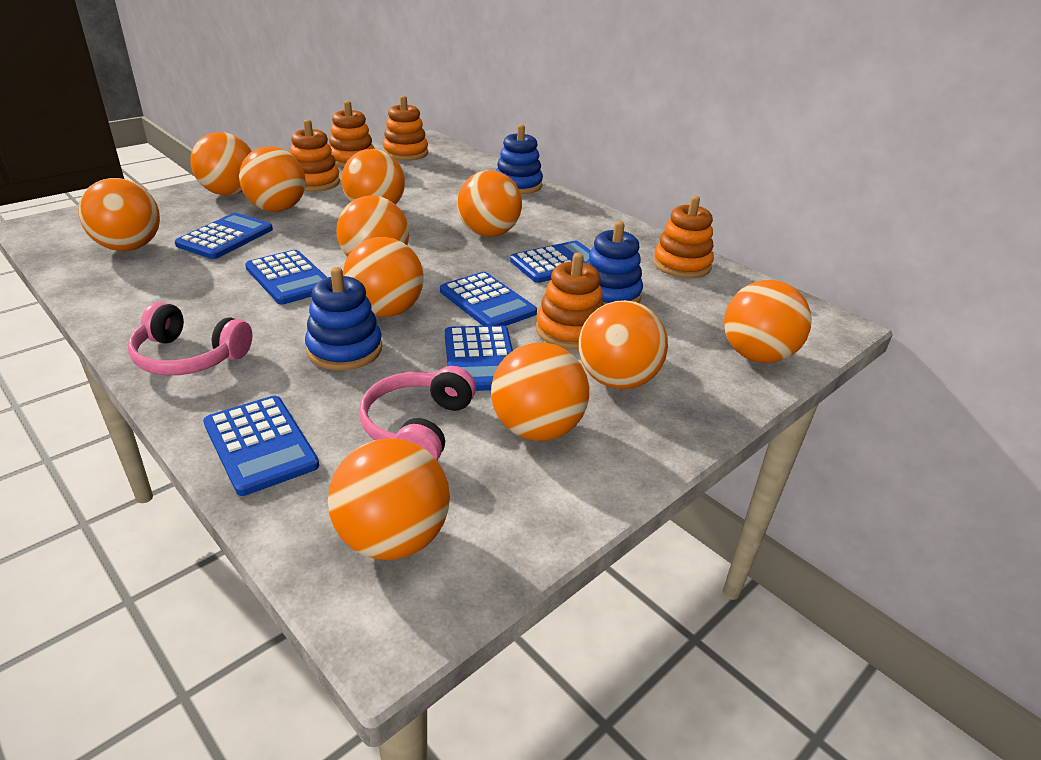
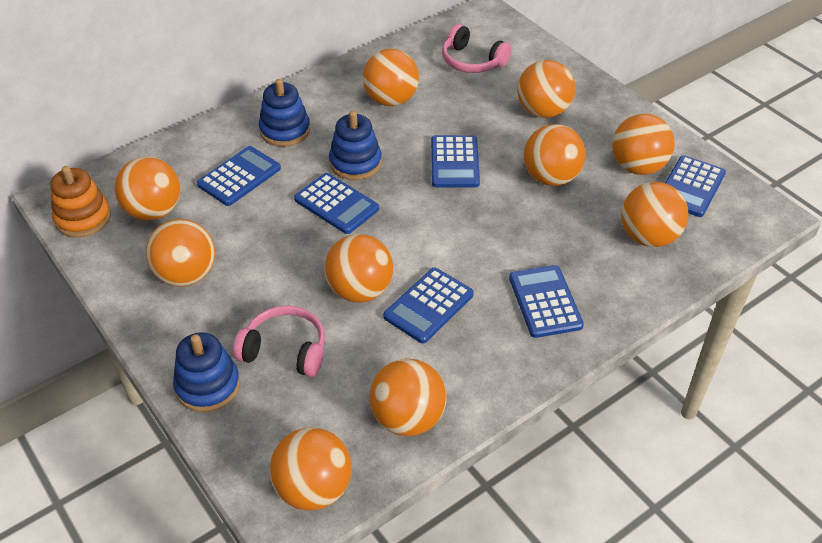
orange ball: 11 -> 10
orange stacking toy: 5 -> 1

